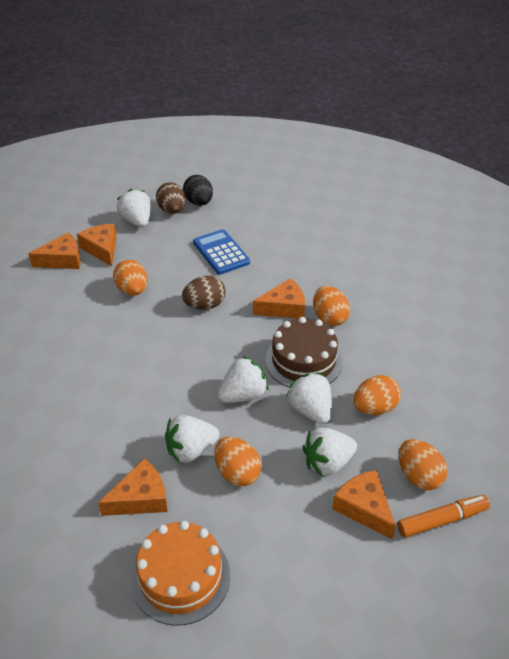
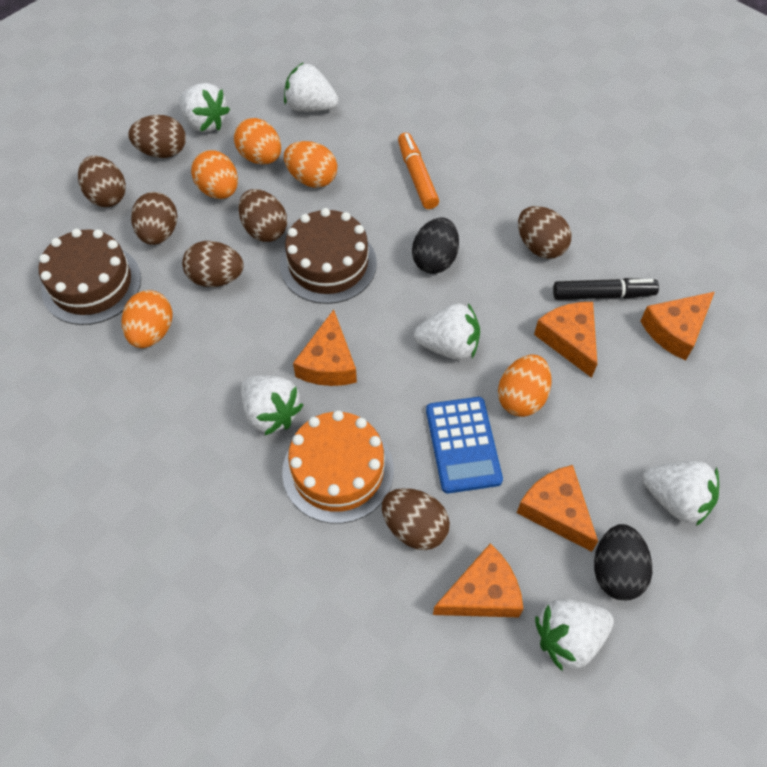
black egg: 1 -> 2
black marker: 0 -> 1
brown cake: 1 -> 2
brown egg: 2 -> 7
white strawberry: 5 -> 6

